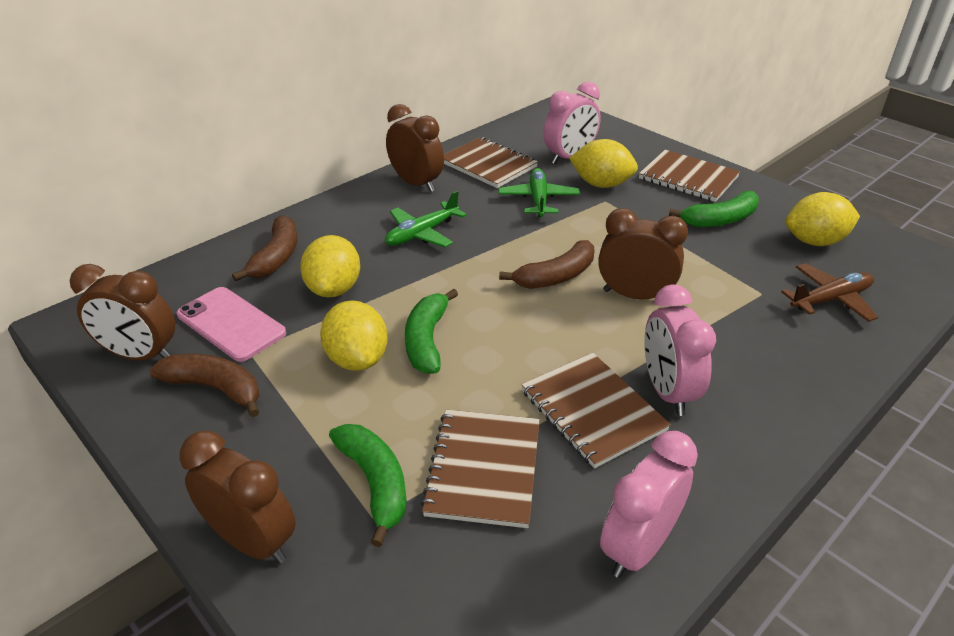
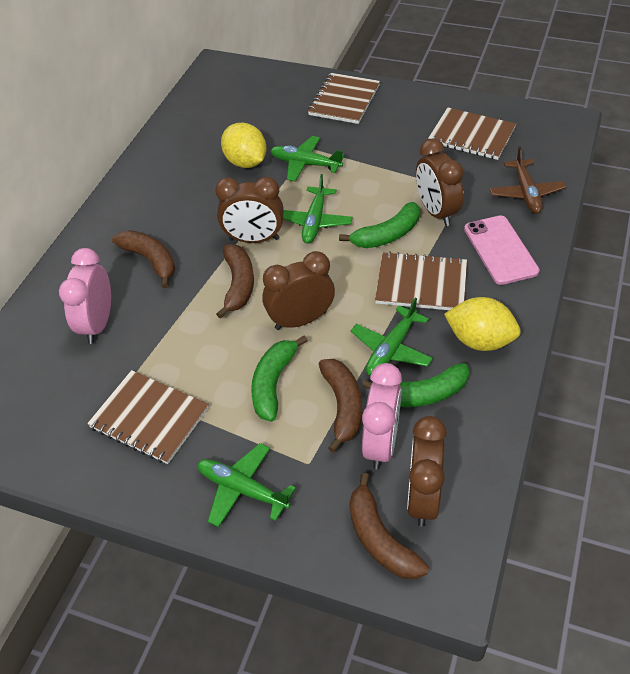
brown banana: 3 -> 4
green plane: 2 -> 4
pink clock: 3 -> 2
yellow lemon: 4 -> 2

